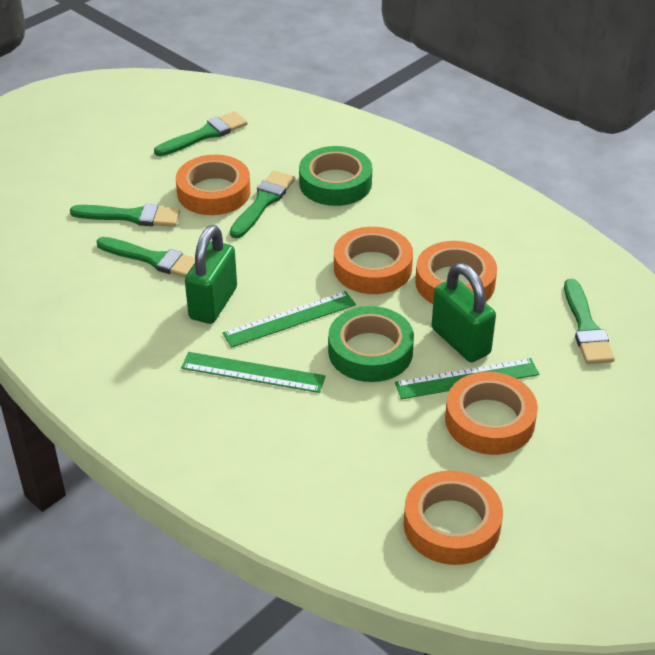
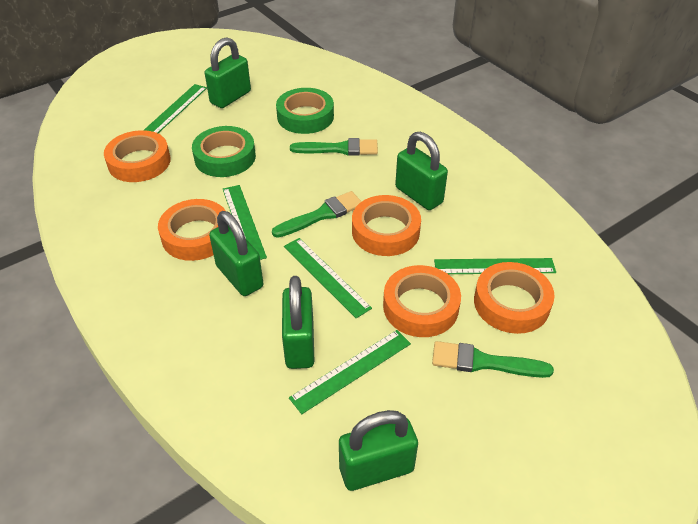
green brush: 5 -> 3
green padlock: 2 -> 5
green ruler: 3 -> 5

